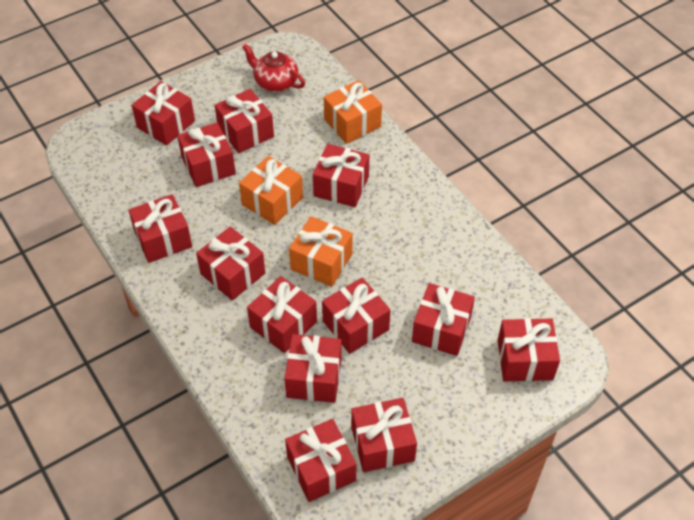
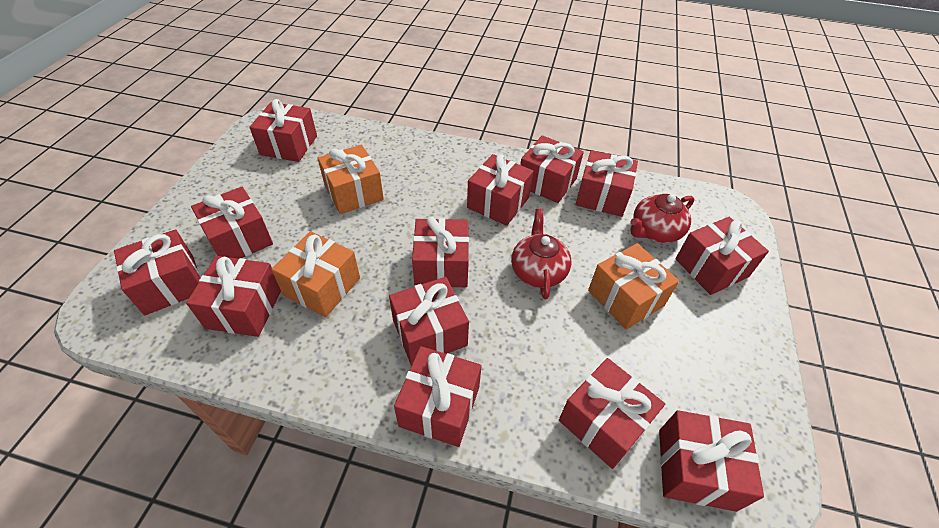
red teapot: 1 -> 2

